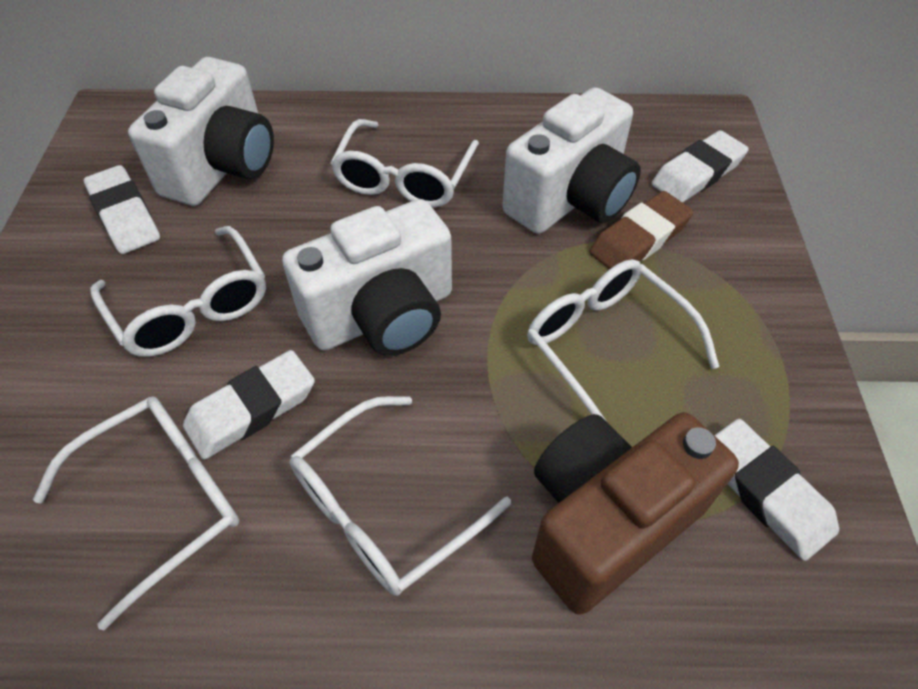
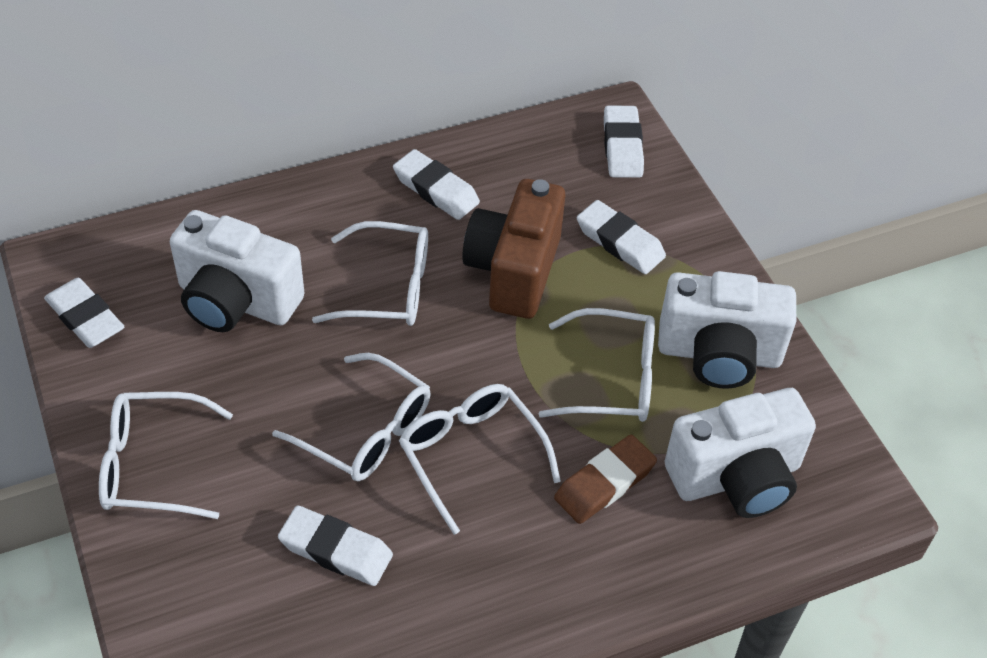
white eraser: 4 -> 5

